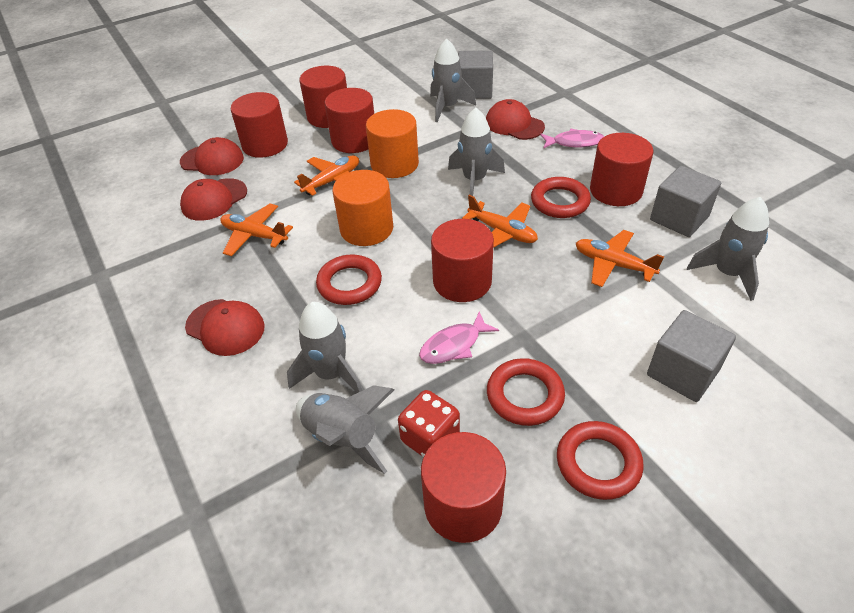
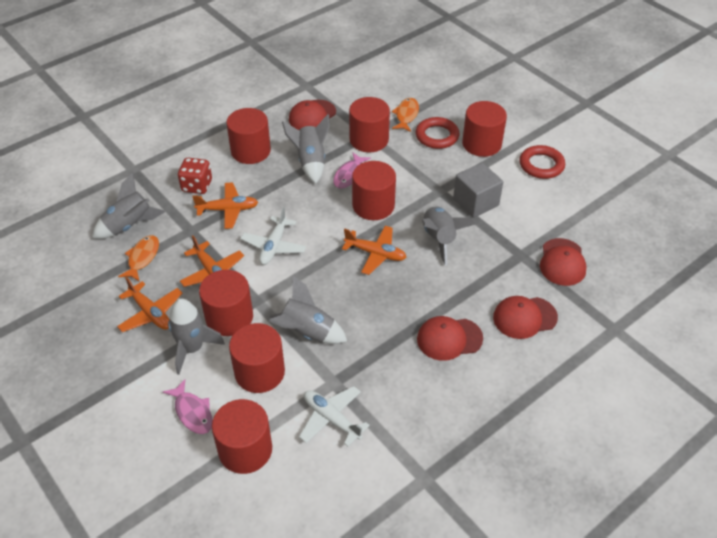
grey cube: 3 -> 1
orange cylinder: 2 -> 0
orange fish: 0 -> 2
red cylinder: 6 -> 7
red ring: 4 -> 2
white plane: 0 -> 2

